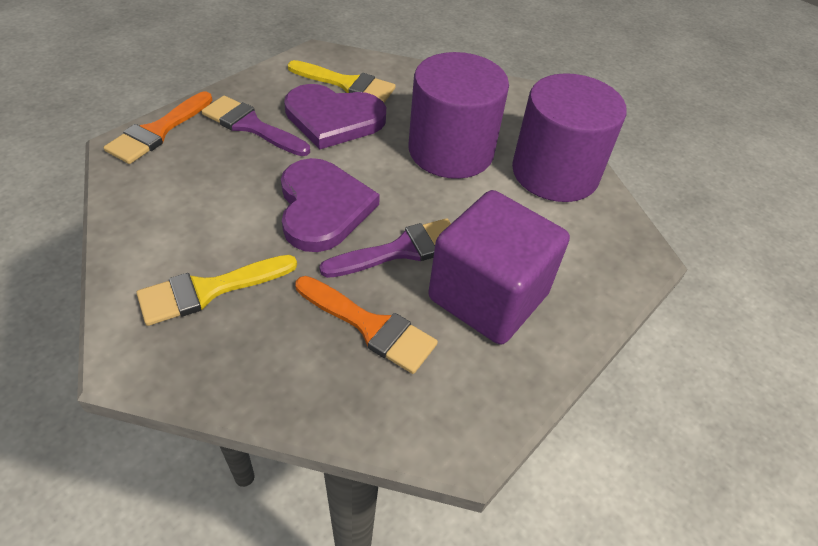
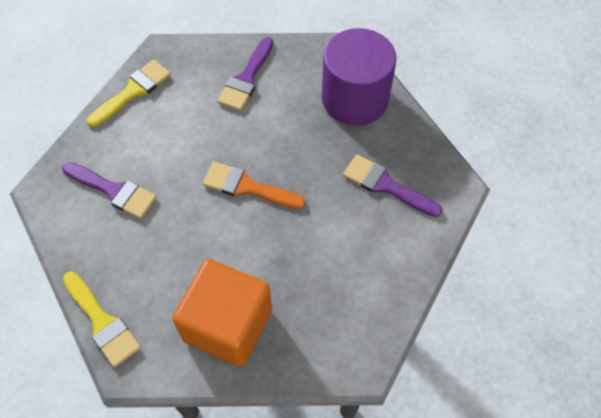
orange brush: 2 -> 1
orange cube: 0 -> 1
purple brush: 2 -> 3
purple cube: 1 -> 0
purple cylinder: 2 -> 1
purple heart: 2 -> 0

